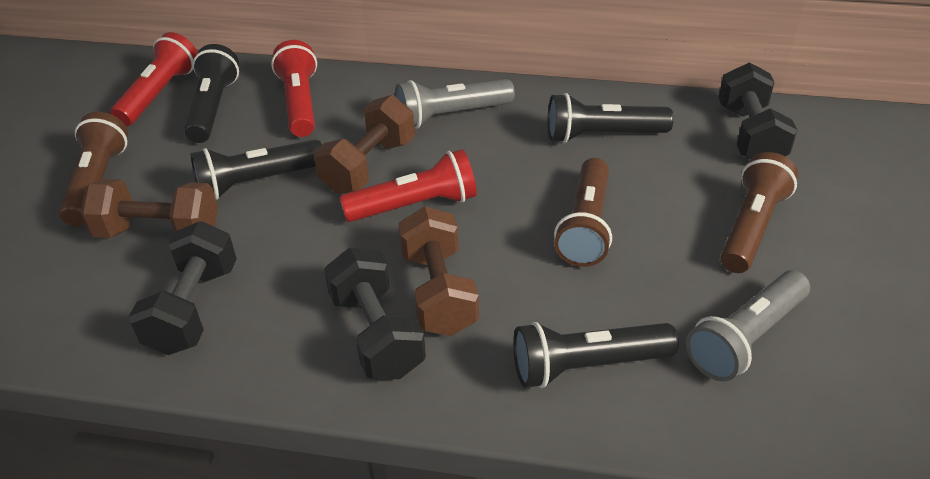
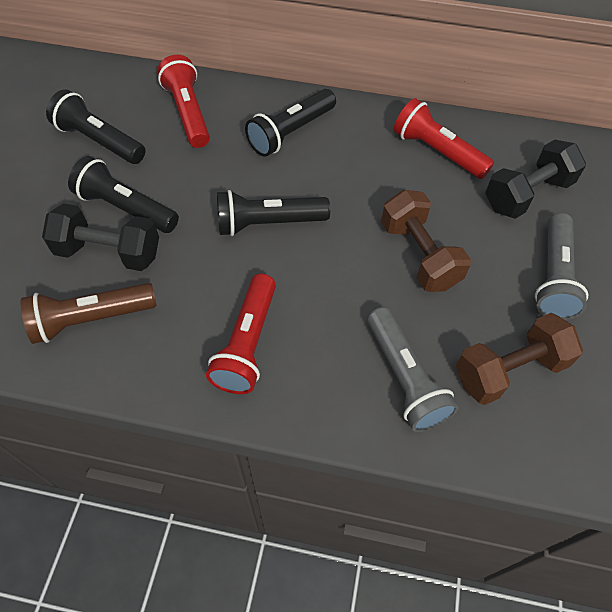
black dumbbell: 3 -> 2
brown dumbbell: 3 -> 2
brown flashlight: 3 -> 1

